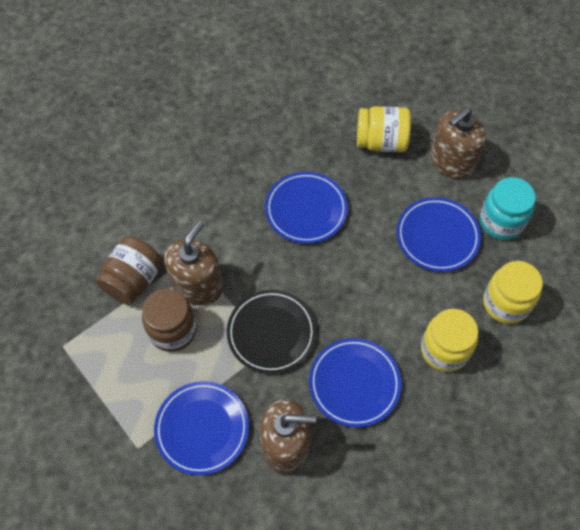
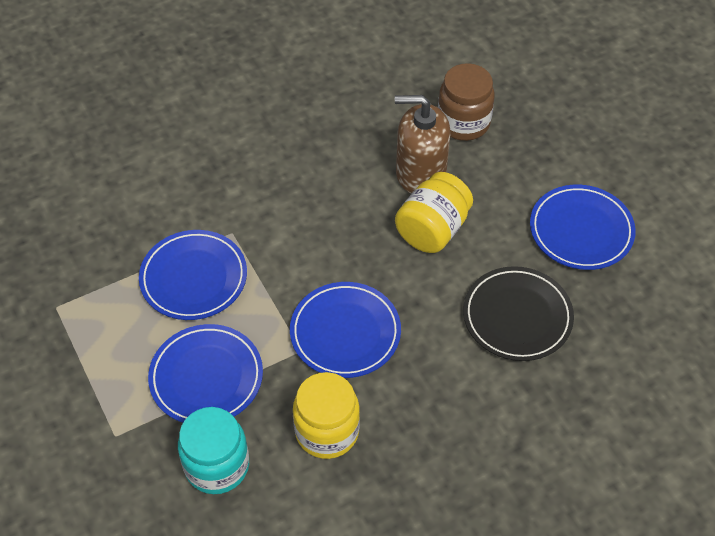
brown jar: 2 -> 1
brown soap dispenser: 3 -> 1
yellow jar: 3 -> 2

